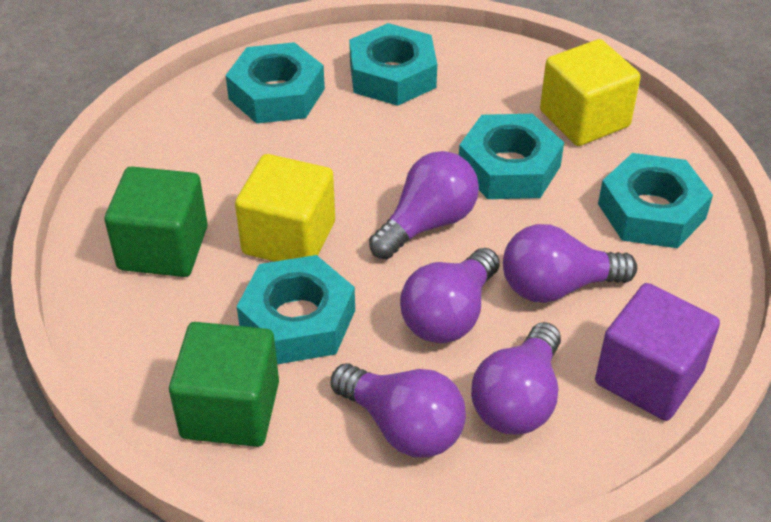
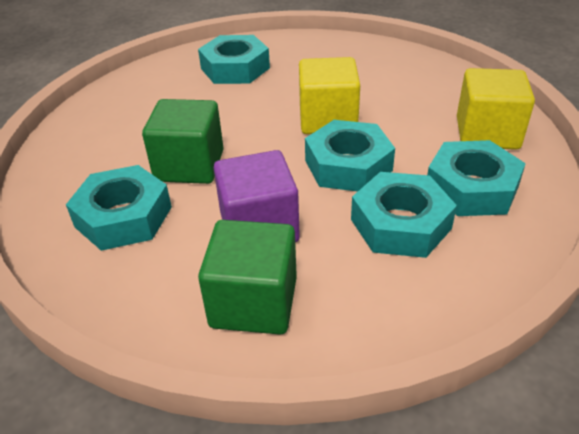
purple light bulb: 5 -> 0

